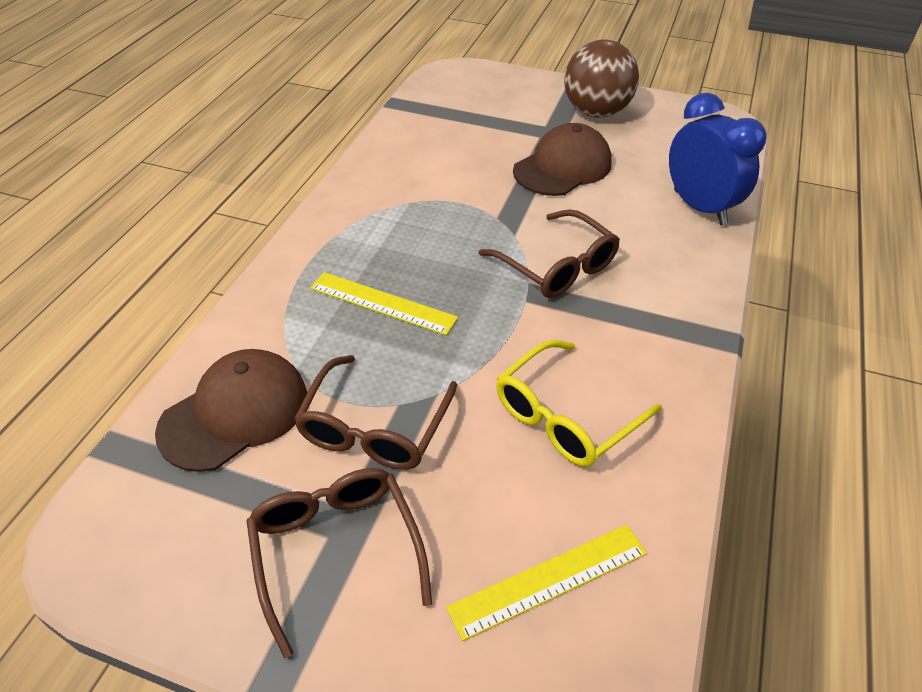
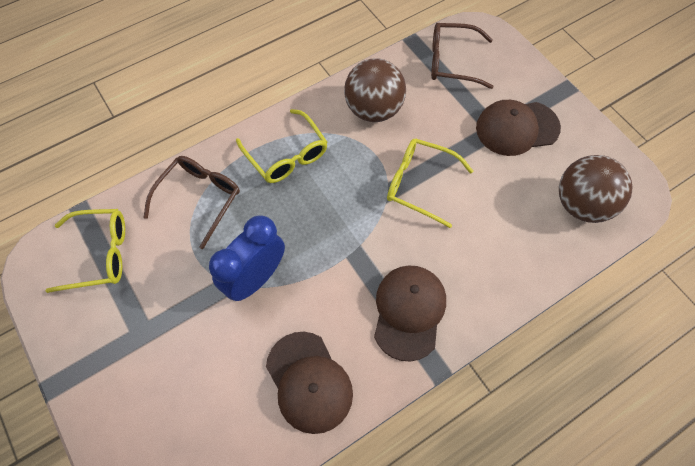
brown ball: 1 -> 2
brown cap: 2 -> 3
brown glasses: 3 -> 2
yellow glasses: 1 -> 3
yellow ruler: 2 -> 0

